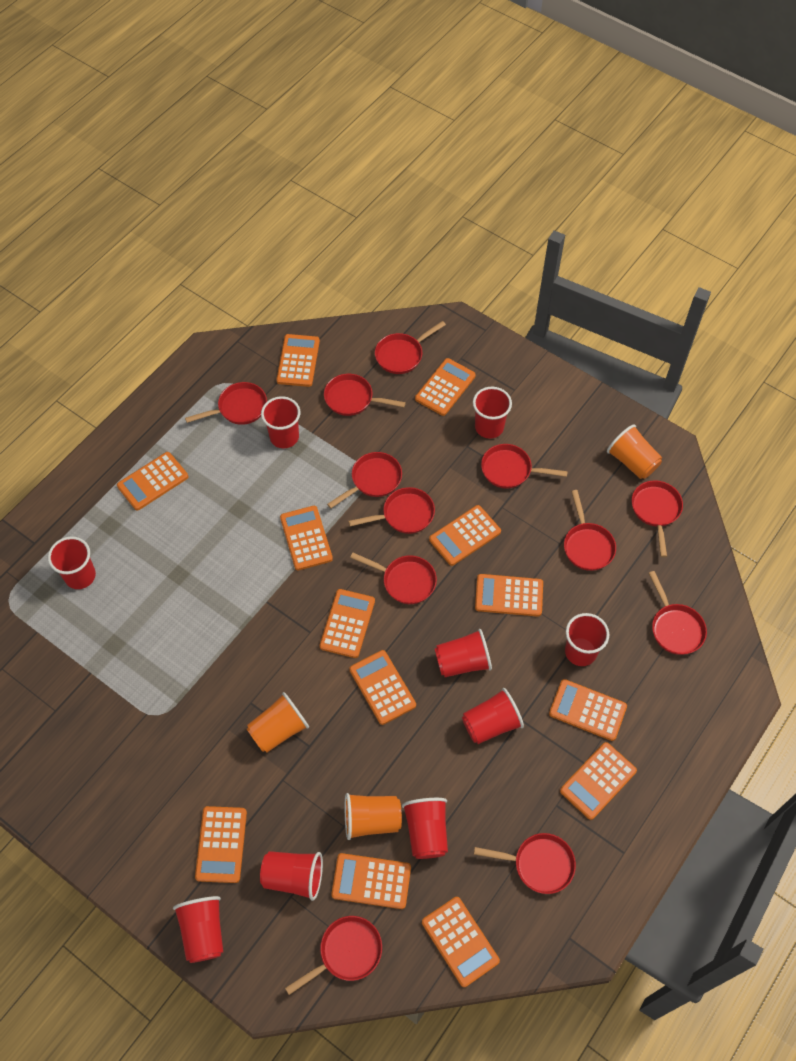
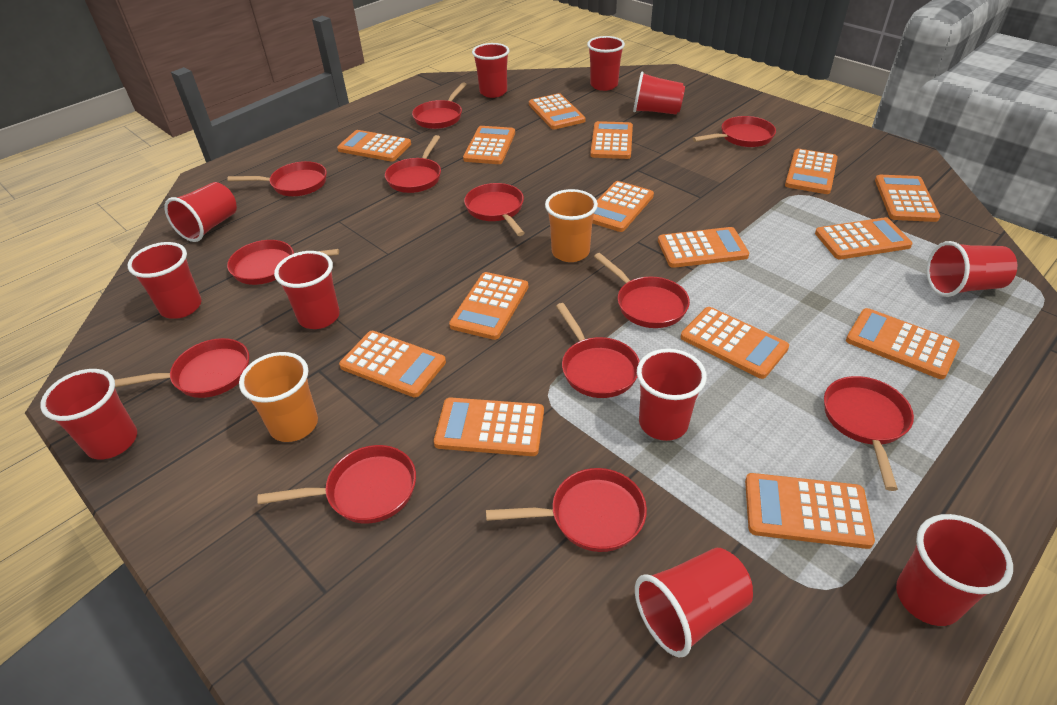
orange calculator: 13 -> 15
orange cup: 3 -> 2
red cup: 9 -> 11

